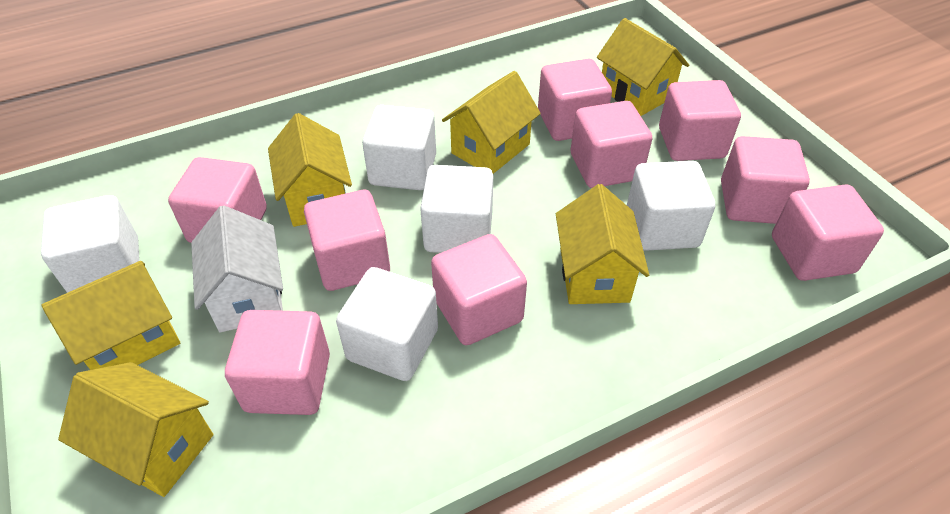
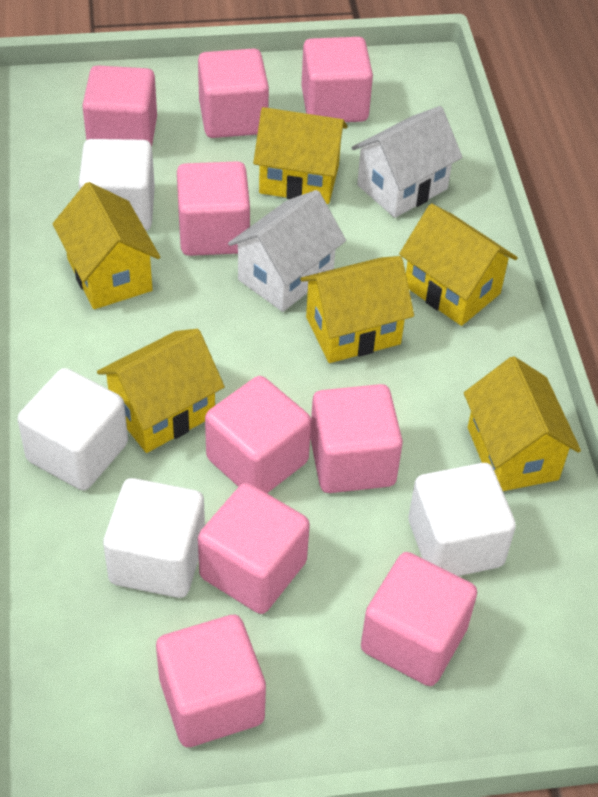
white cube: 5 -> 4
white house: 1 -> 2

